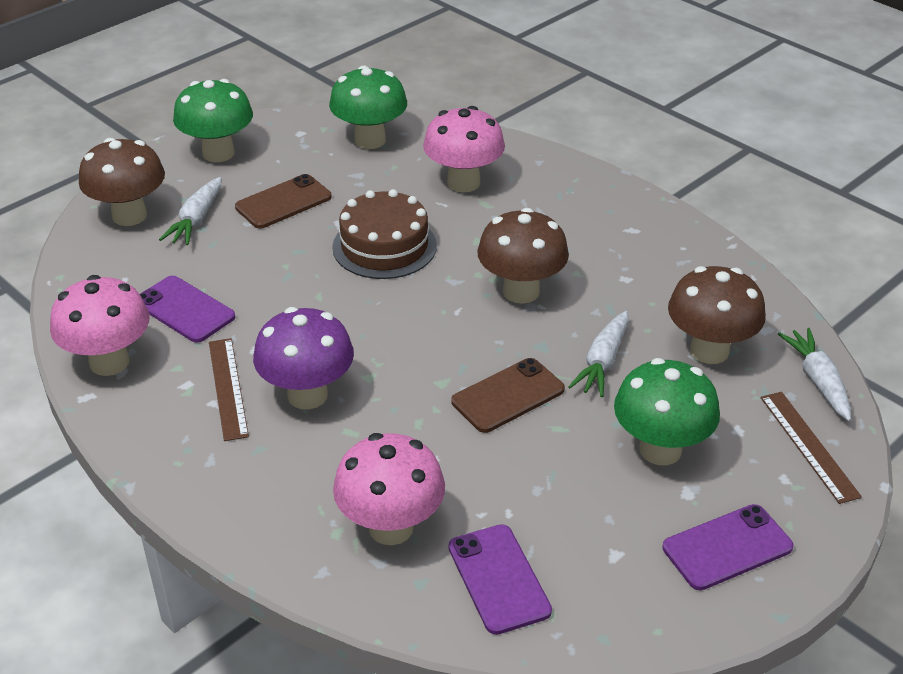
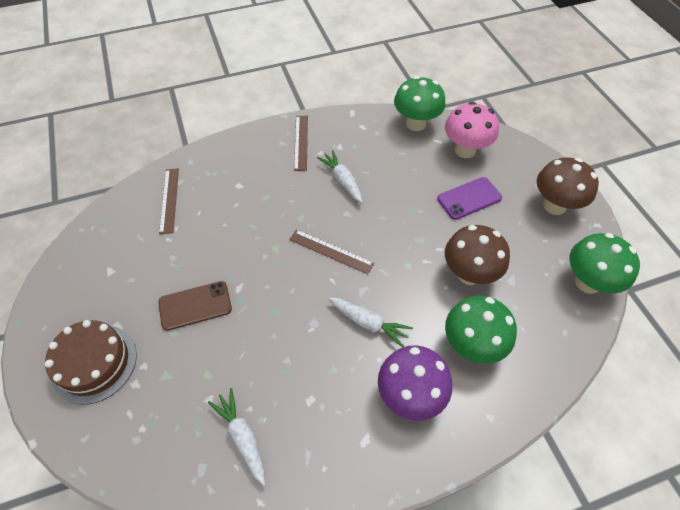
brown mushroom: 3 -> 2
brown phone: 2 -> 1
brown ruler: 2 -> 3
pink mushroom: 3 -> 1
purple phone: 3 -> 1

